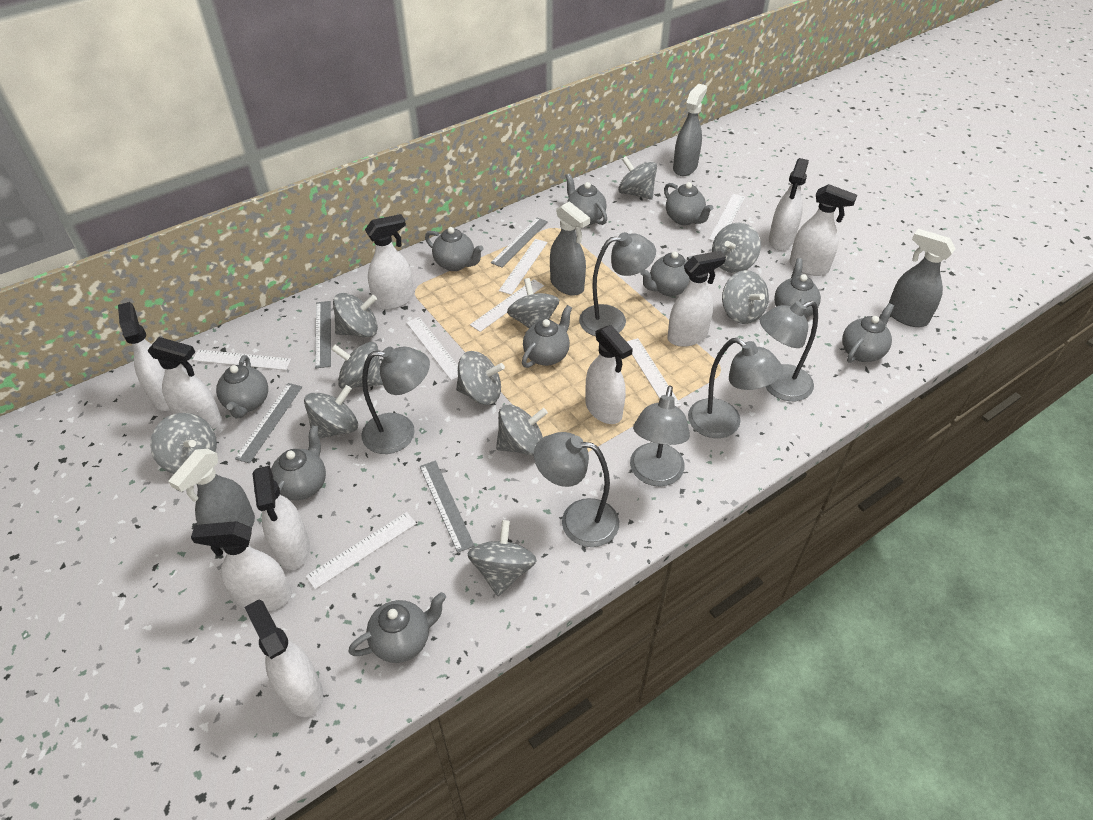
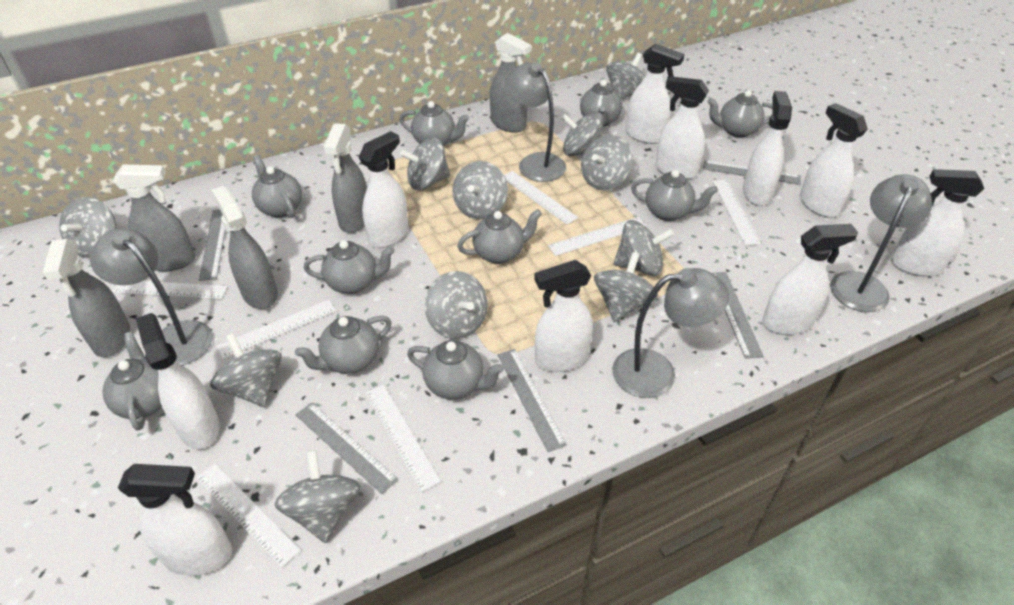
grey lamp: 6 -> 4
grey ruler: 4 -> 5
grey spray bottle: 4 -> 5

